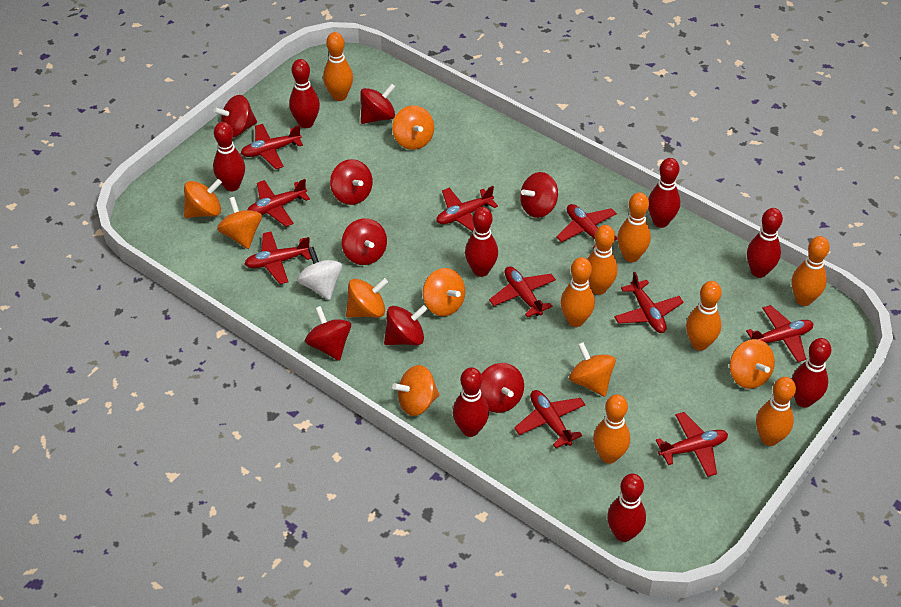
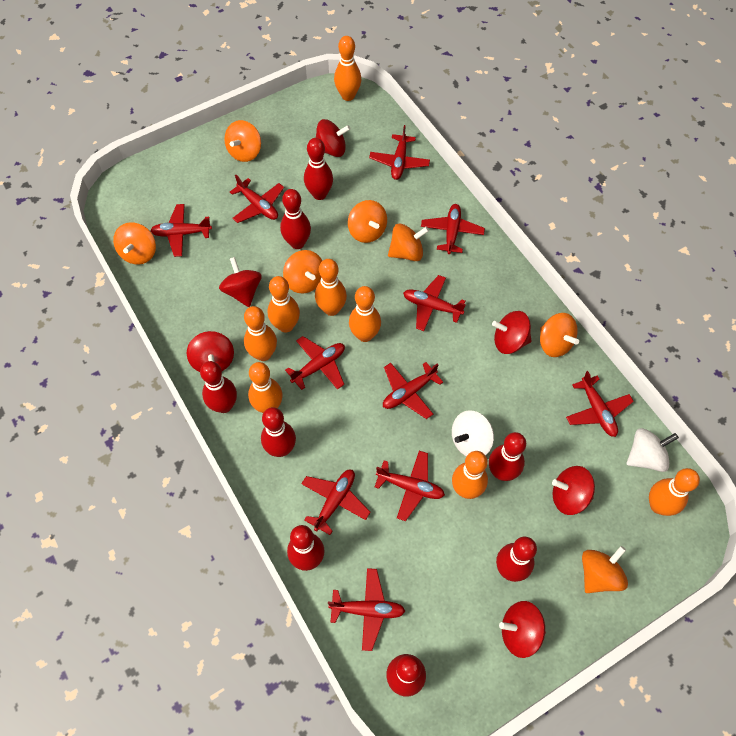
orange spinning top: 8 -> 7
red plane: 10 -> 11
red spinning top: 8 -> 6
white spinning top: 1 -> 2

